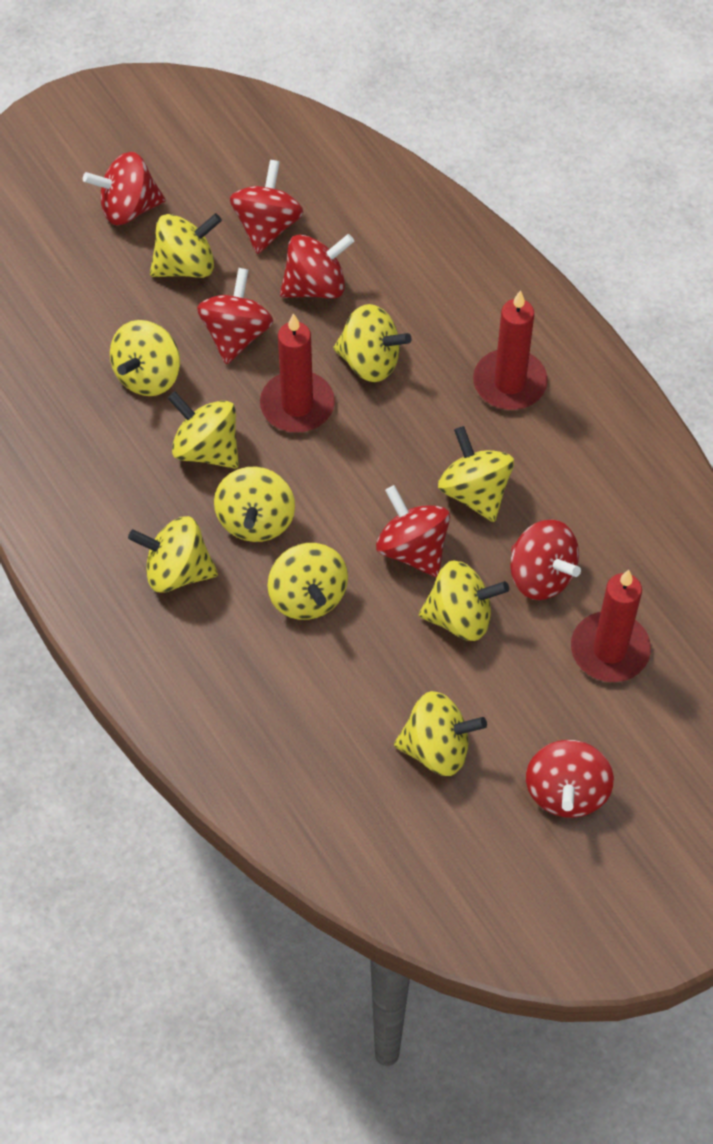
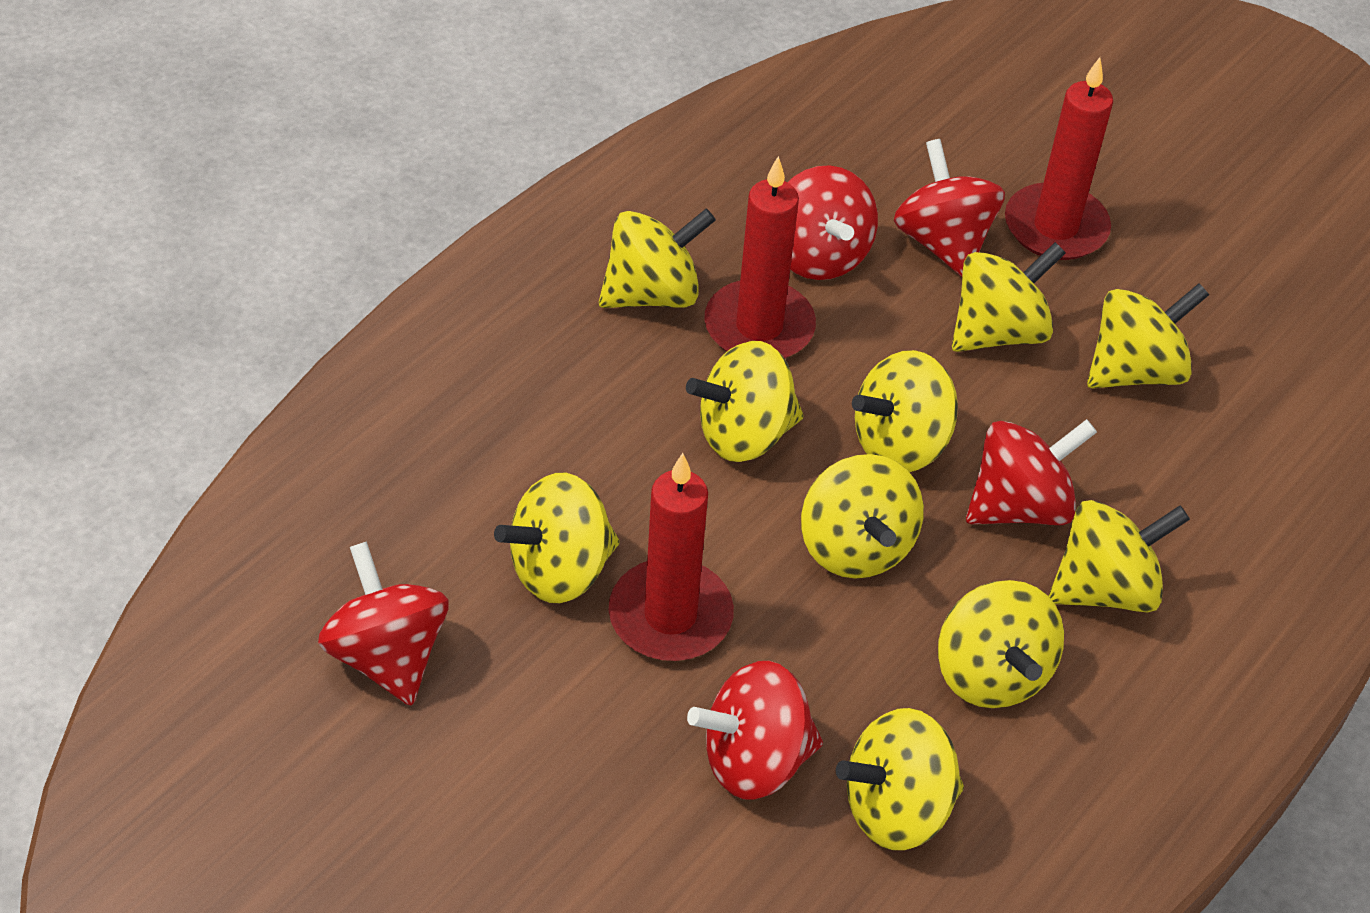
red spinning top: 7 -> 5

